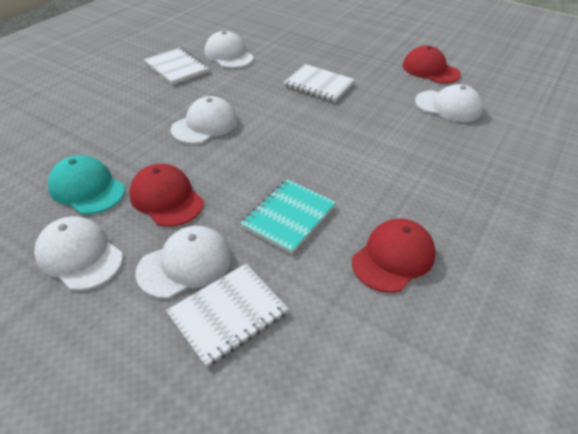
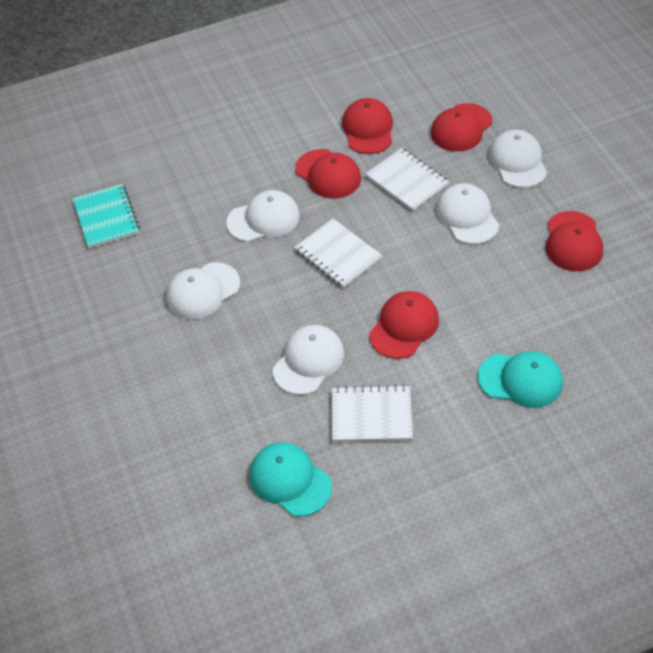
red cap: 3 -> 5
turquoise cap: 1 -> 2

